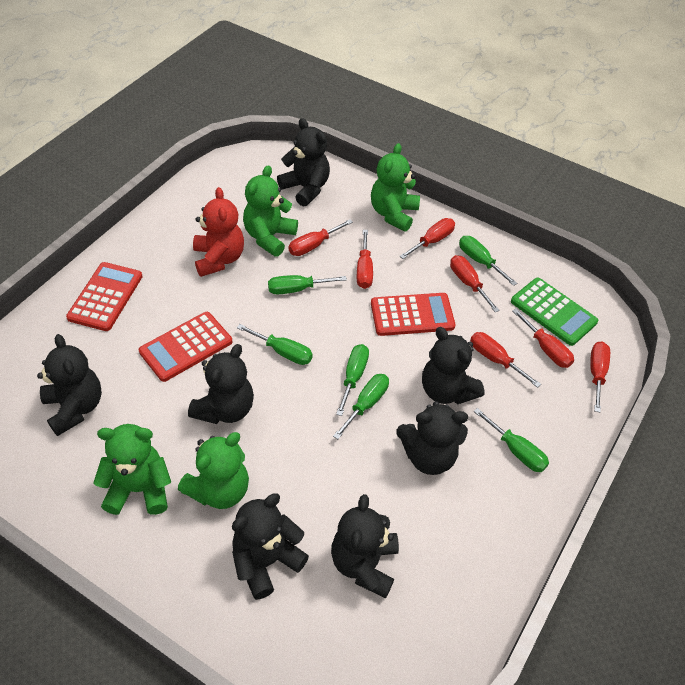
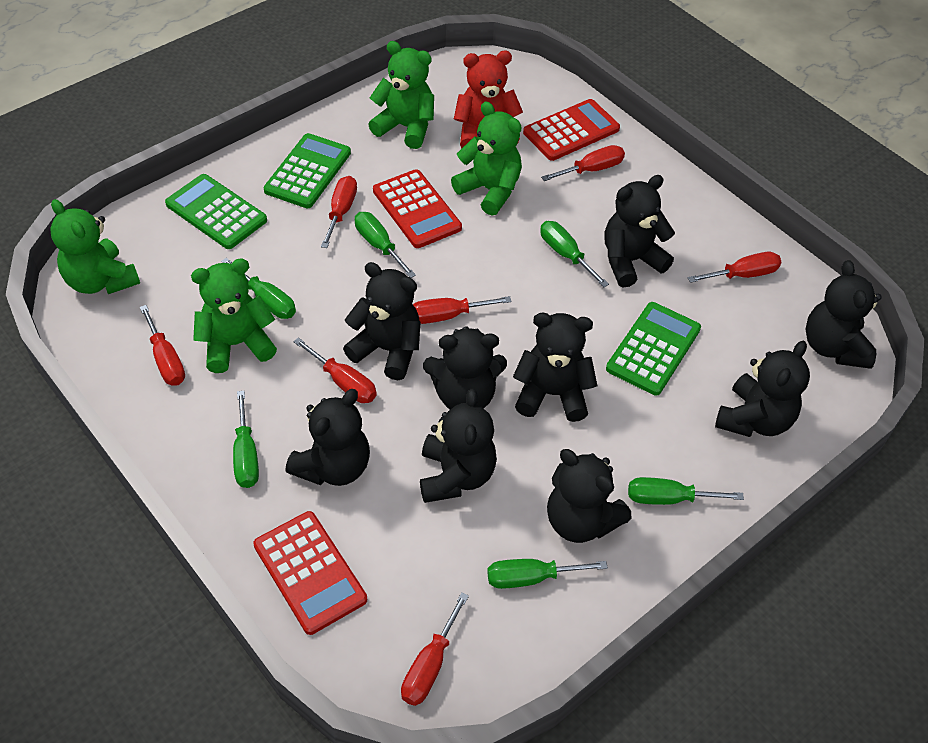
black teddy bear: 7 -> 9
green calculator: 1 -> 3

